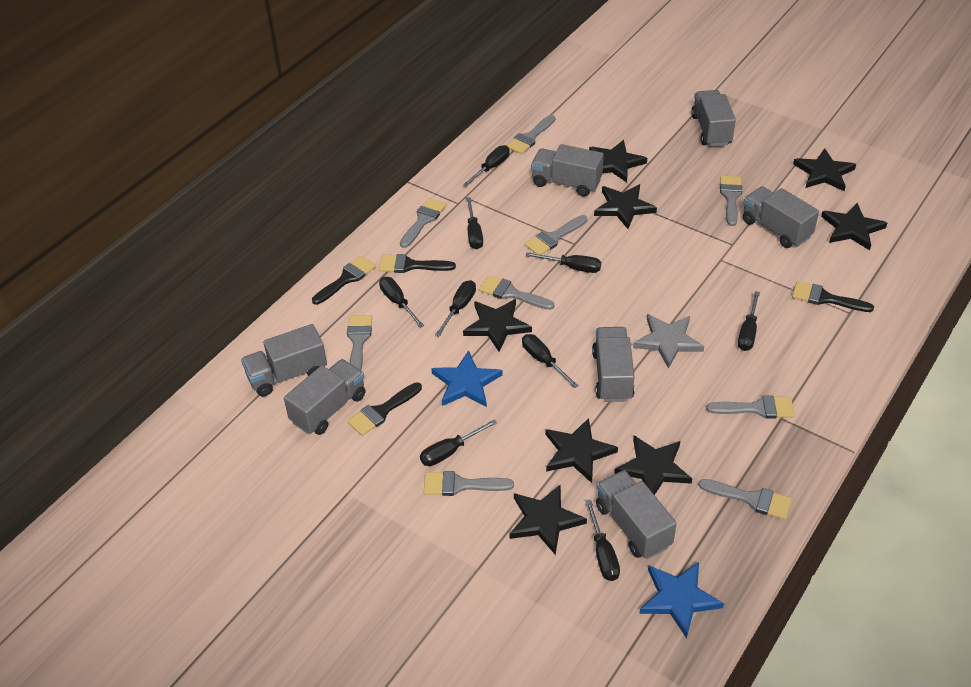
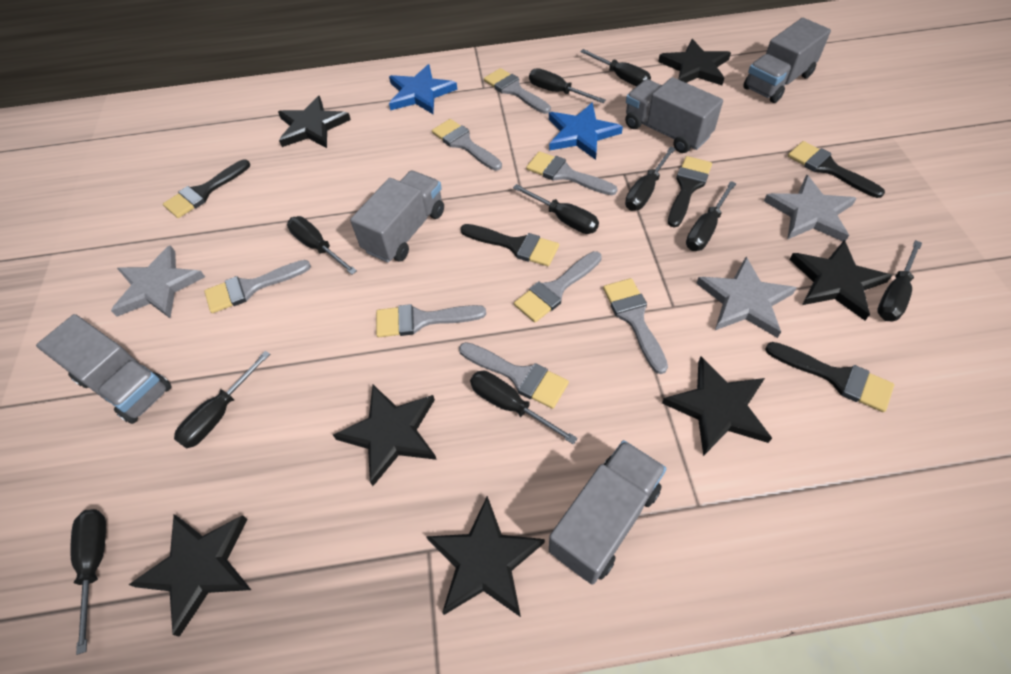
black brush: 4 -> 5
black screwdriver: 9 -> 10
black star: 8 -> 7
grey brush: 9 -> 8
grey star: 1 -> 3
grey truck: 7 -> 5

